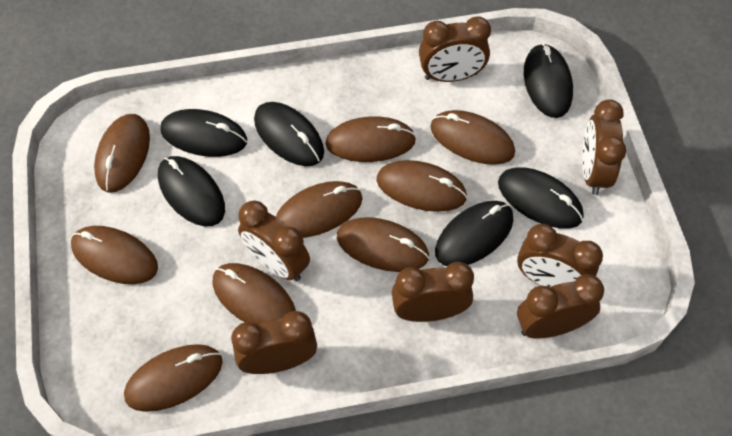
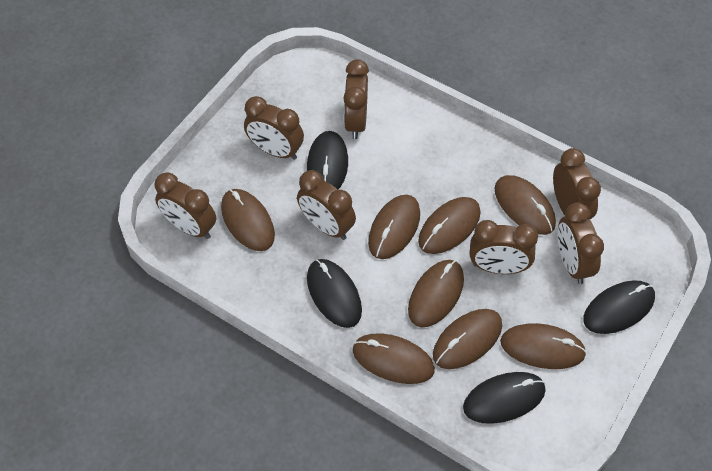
black mouse: 6 -> 4
brown mouse: 9 -> 8

